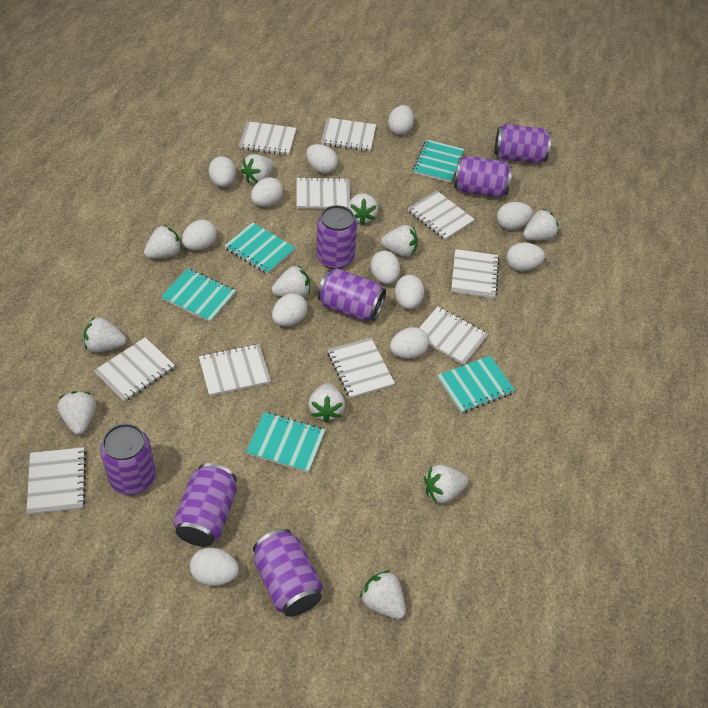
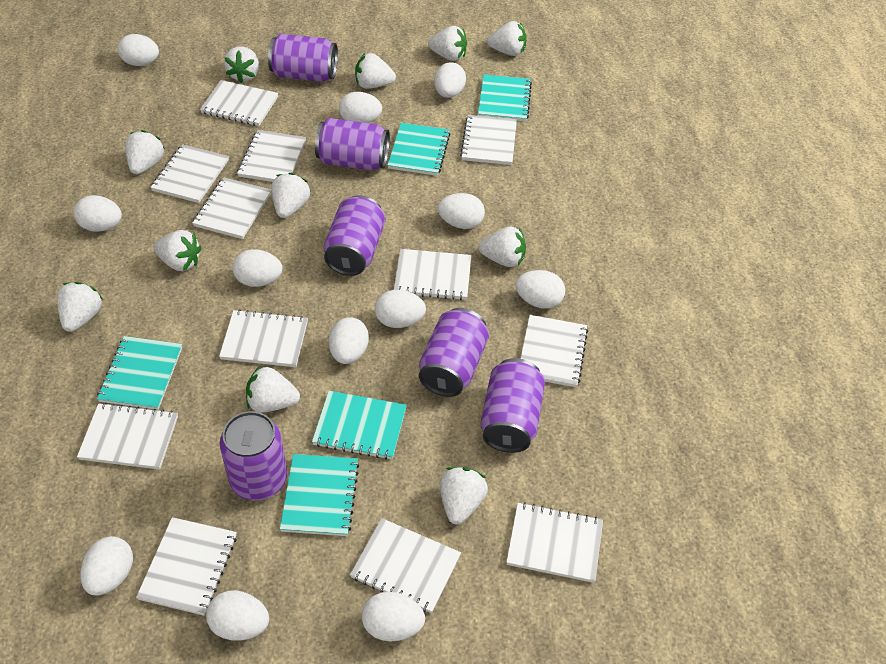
purple can: 7 -> 6
white notebook: 10 -> 12

